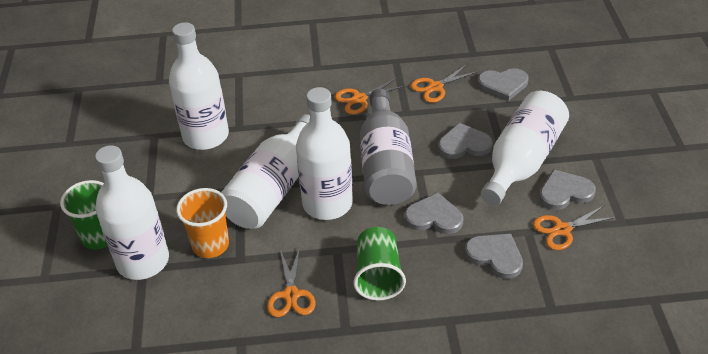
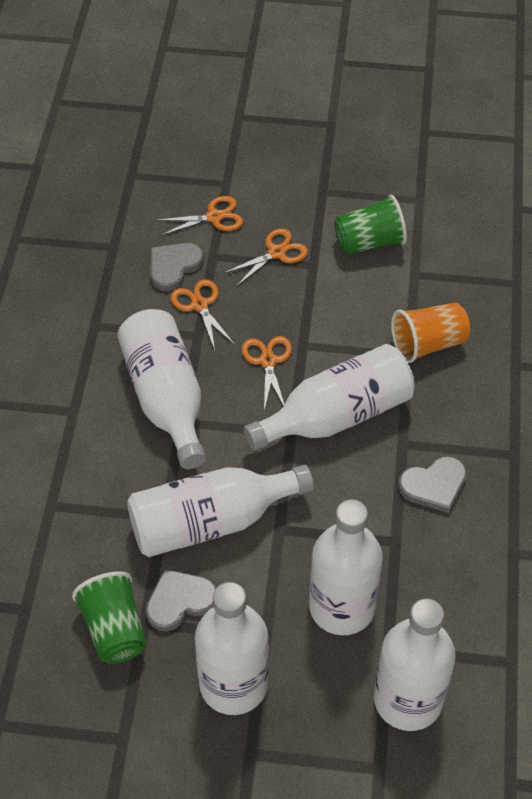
grey bottle: 1 -> 0
grey heart: 5 -> 3
white bottle: 5 -> 6

